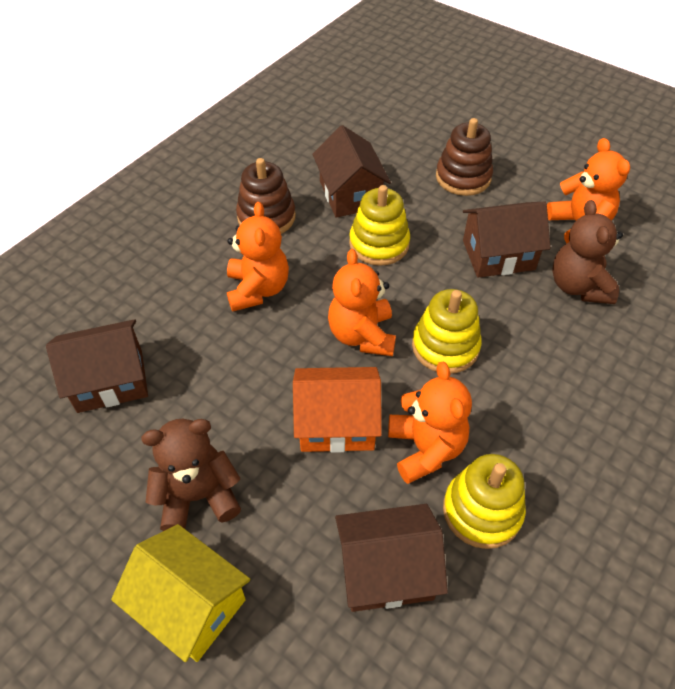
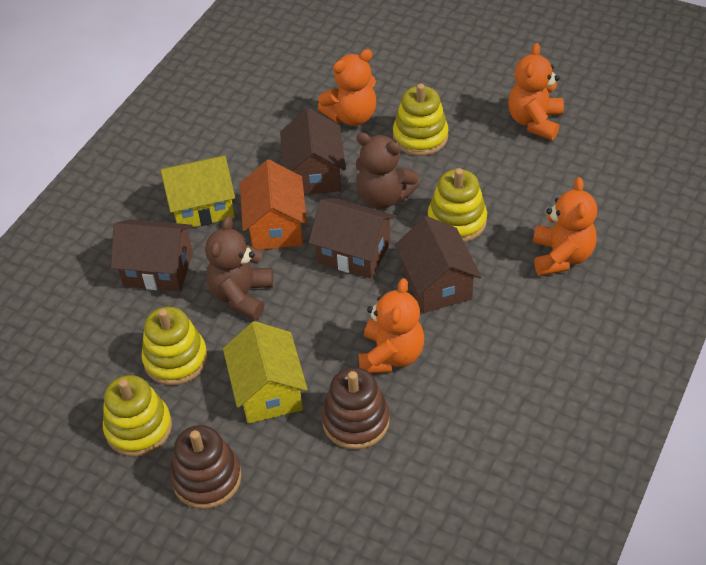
yellow house: 1 -> 2
yellow stacking toy: 3 -> 4

